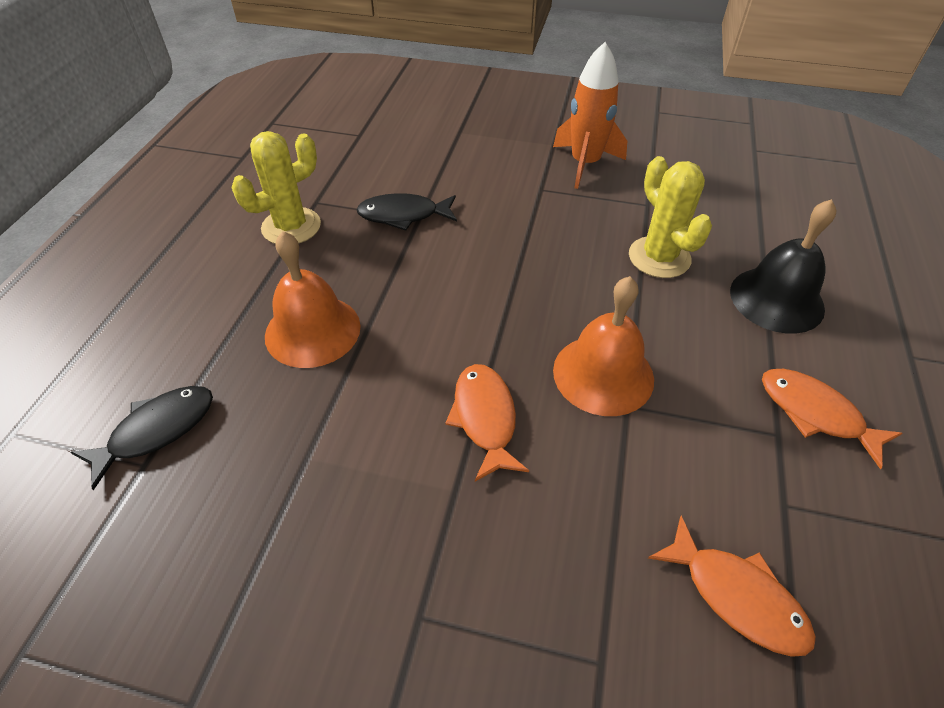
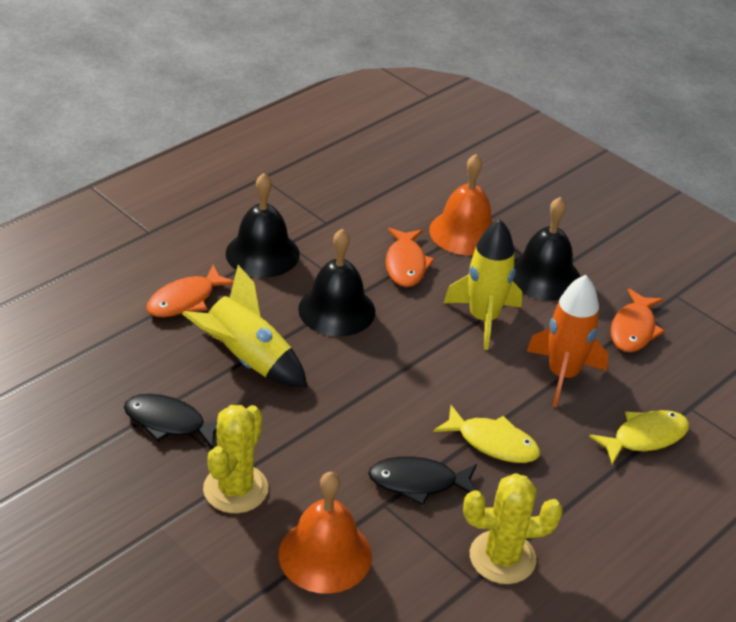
black bell: 1 -> 3
yellow fish: 0 -> 2
yellow rocket: 0 -> 2

